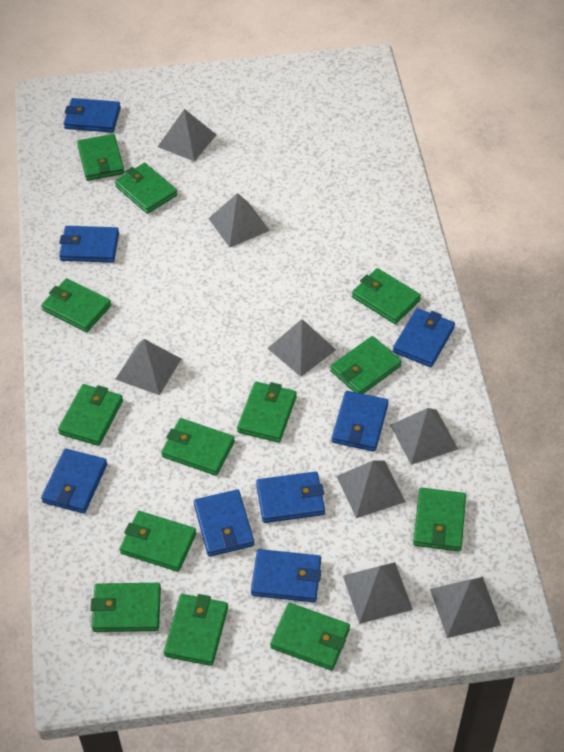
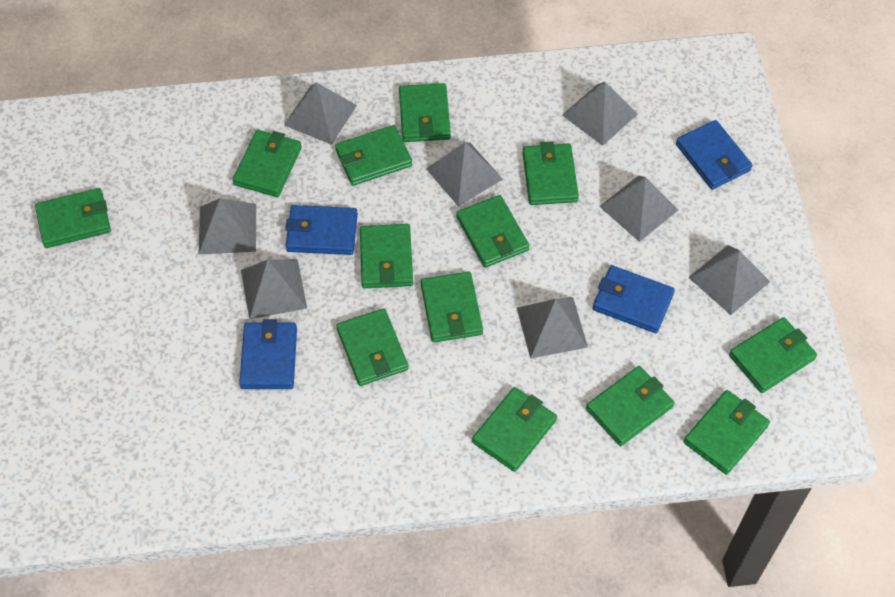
blue wallet: 8 -> 4

